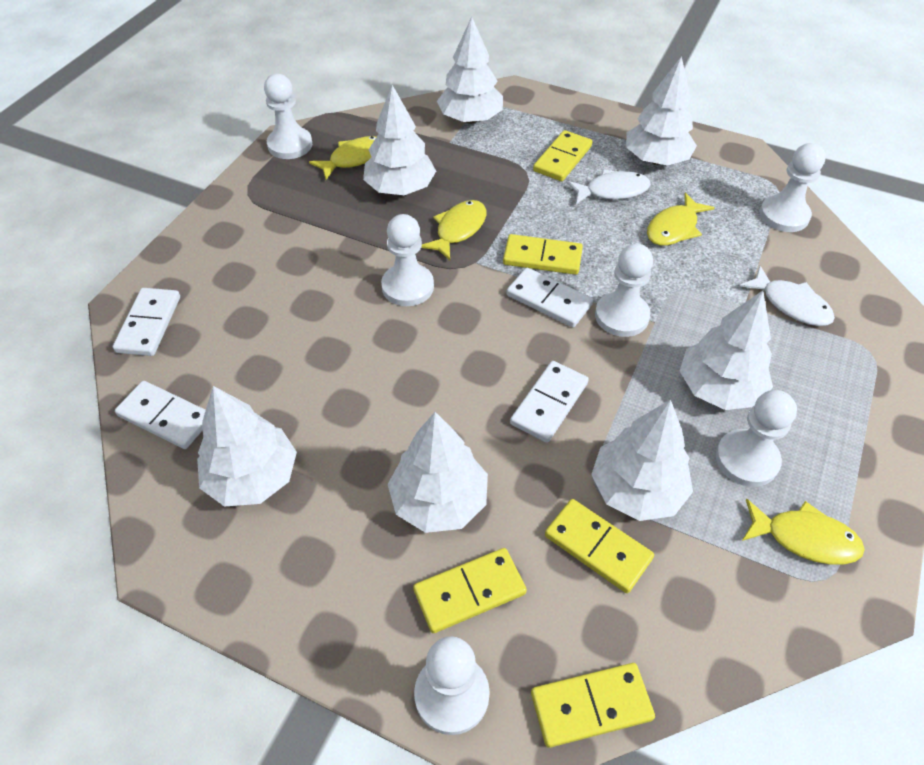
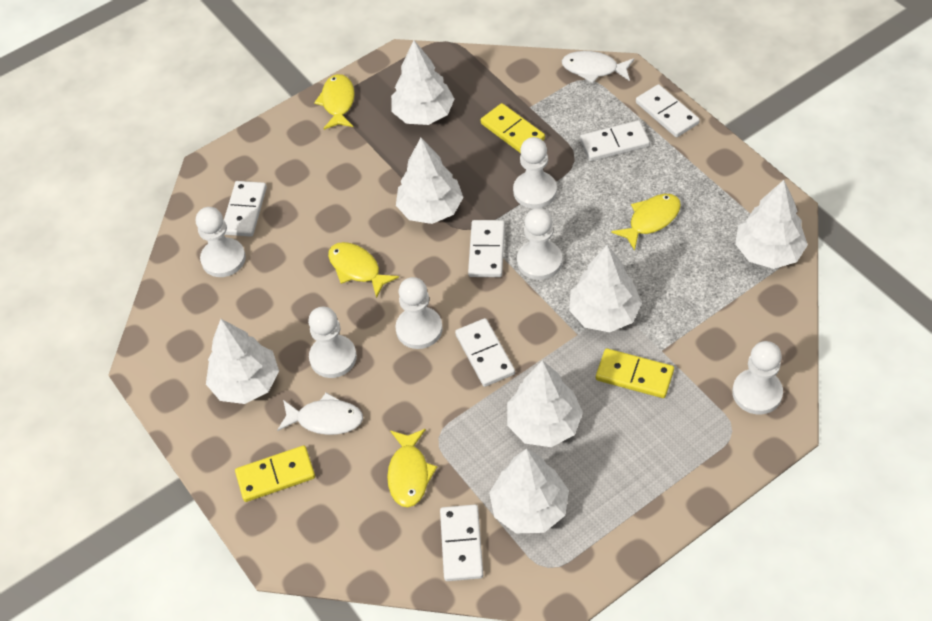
white domino: 4 -> 6
yellow domino: 5 -> 3

